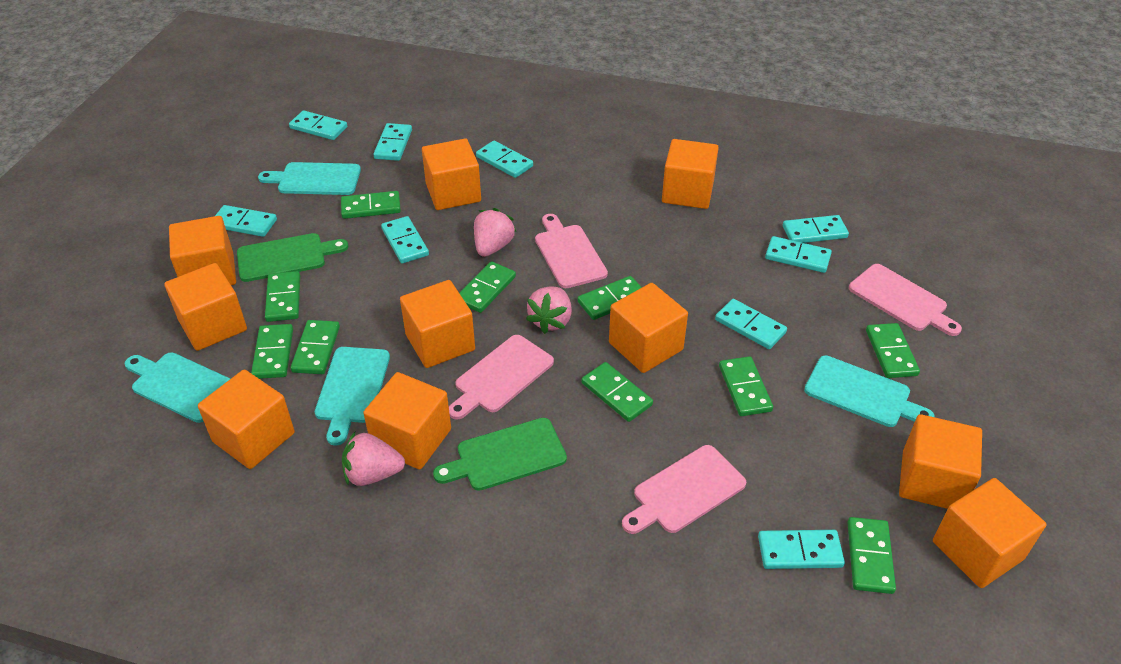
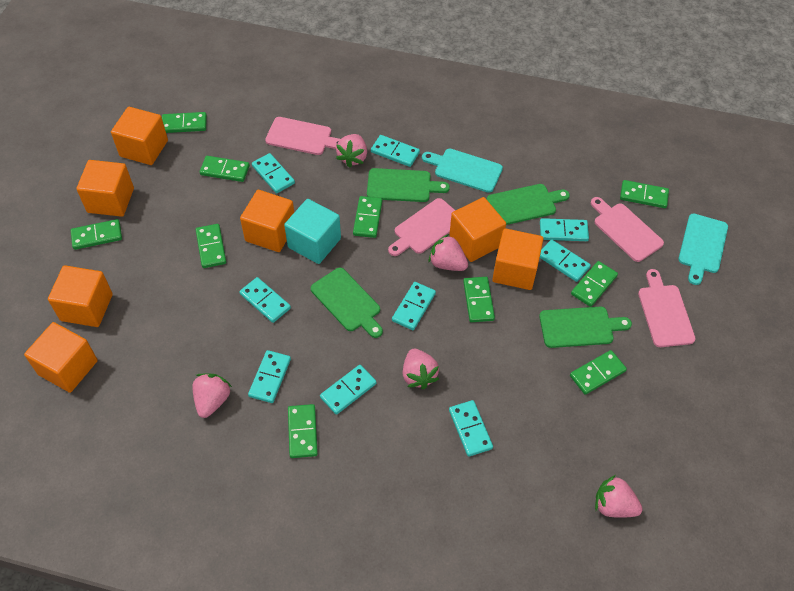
green cutting board: 2 -> 4
orange cube: 10 -> 7
pink strawberry: 3 -> 5
turquoise cube: 0 -> 1
turquoise cutting board: 4 -> 2

